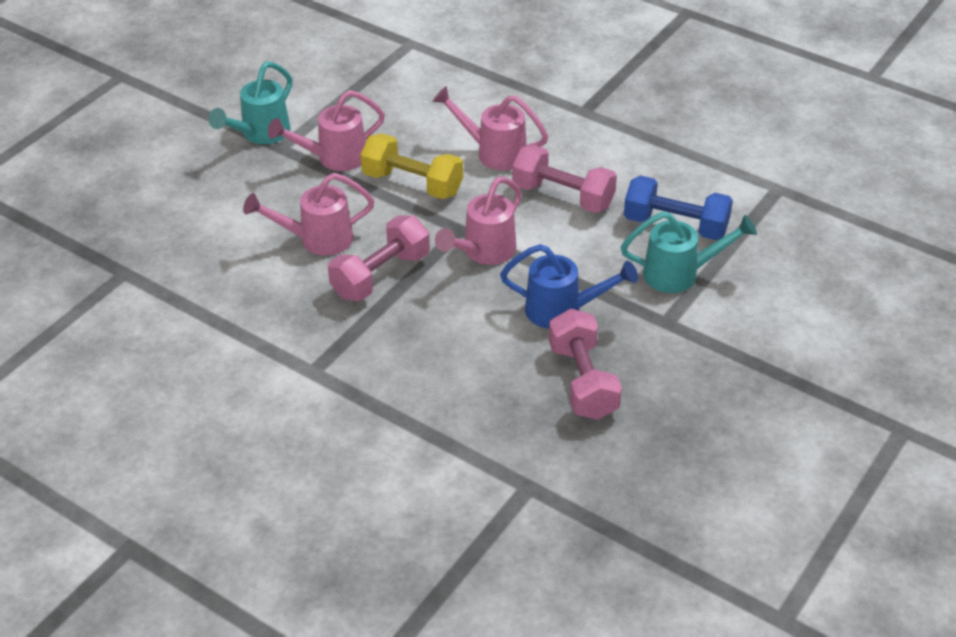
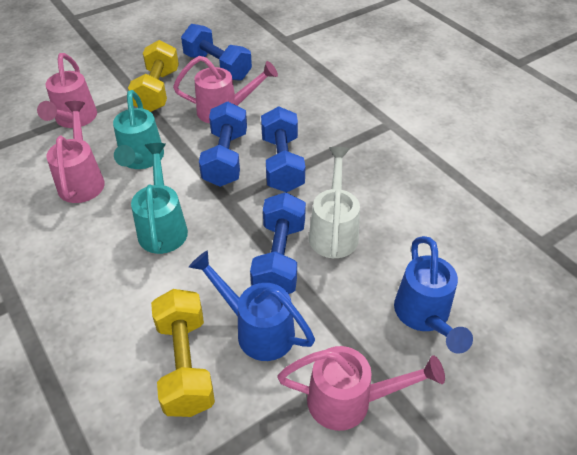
blue dumbbell: 1 -> 4
blue watering can: 1 -> 2
pink dumbbell: 3 -> 0
white watering can: 0 -> 1
yellow dumbbell: 1 -> 2

